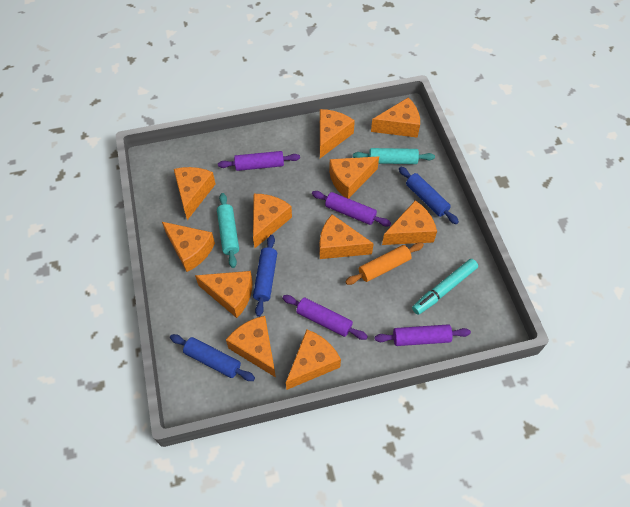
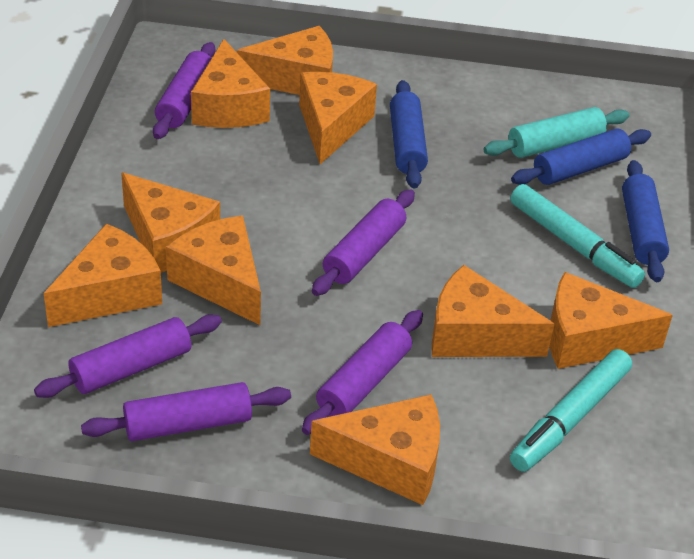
orange cheese: 11 -> 9
orange rolling pin: 1 -> 0
purple rolling pin: 4 -> 5
turquoise marker: 1 -> 2
turquoise rolling pin: 2 -> 1

